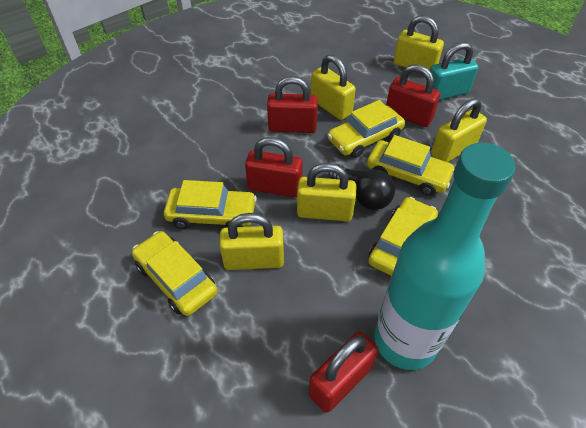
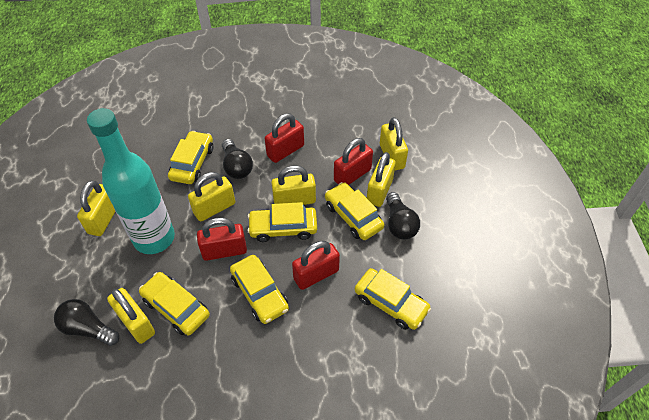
black light bulb: 1 -> 3
turquoise padlock: 1 -> 0
yellow car: 5 -> 6
yellow padlock: 5 -> 6

